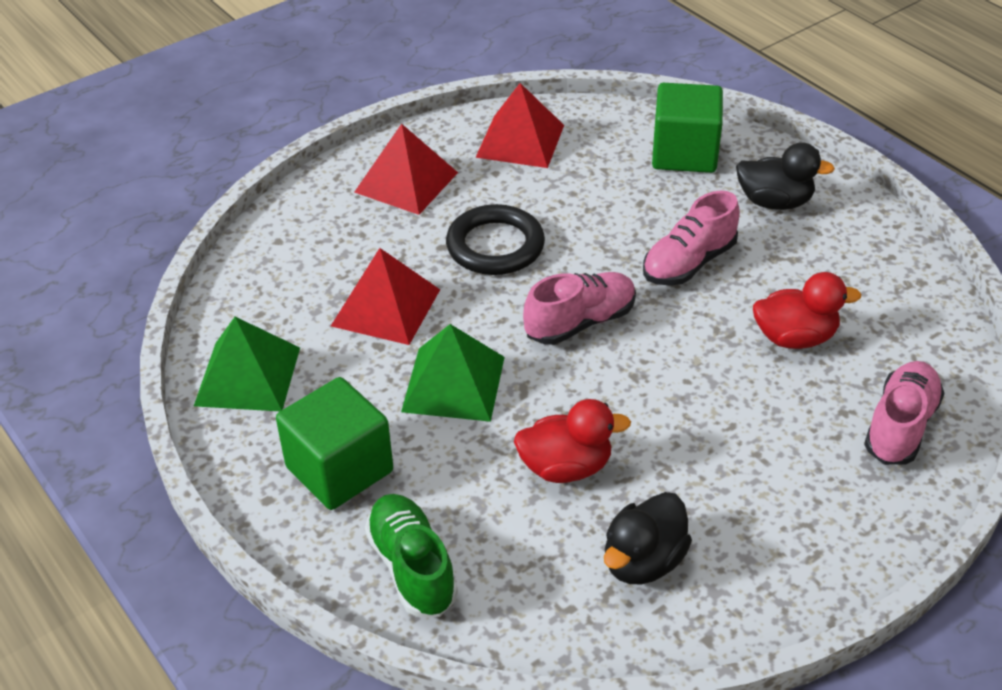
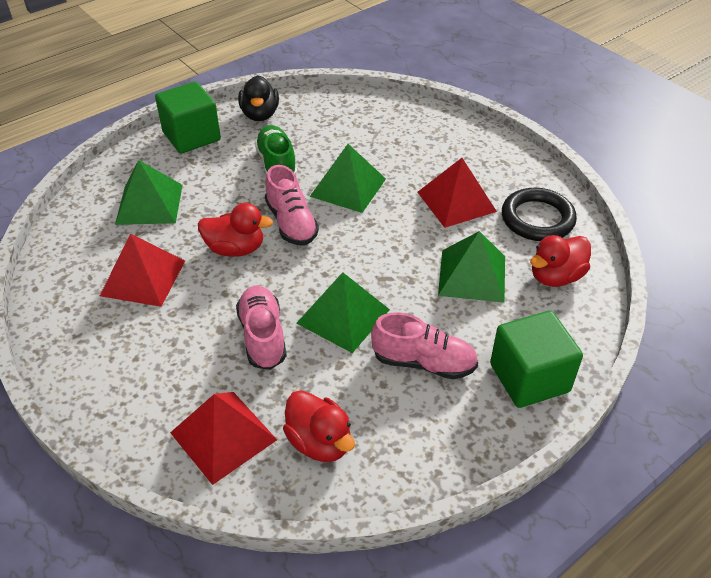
black duck: 2 -> 1
green pyramid: 2 -> 4
red duck: 2 -> 3

